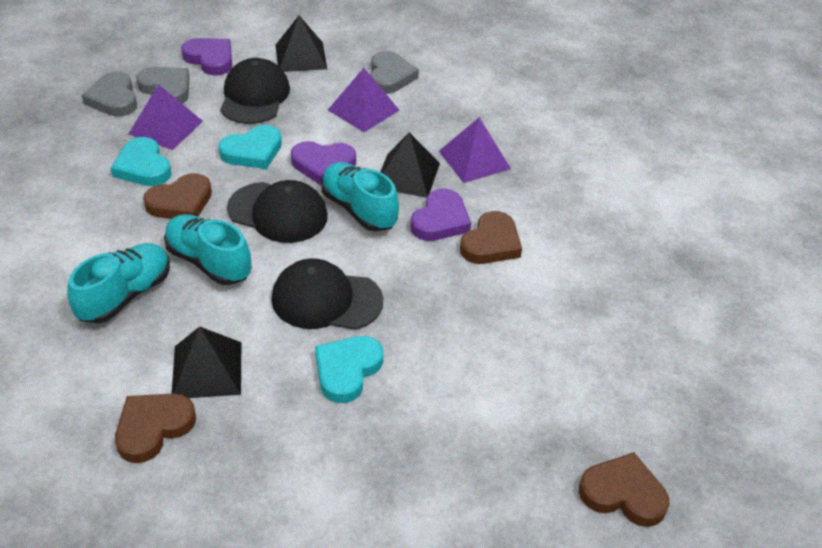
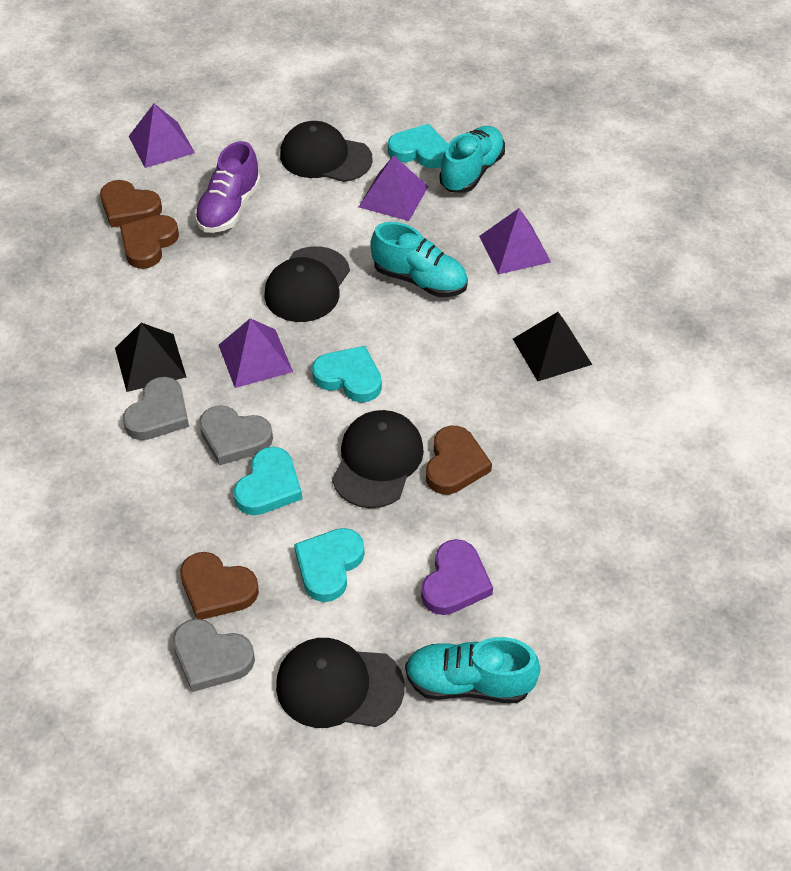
black cap: 3 -> 4
black pyramid: 3 -> 2
purple heart: 3 -> 1
purple pyramid: 3 -> 4
purple shoe: 0 -> 1
turquoise heart: 3 -> 4

